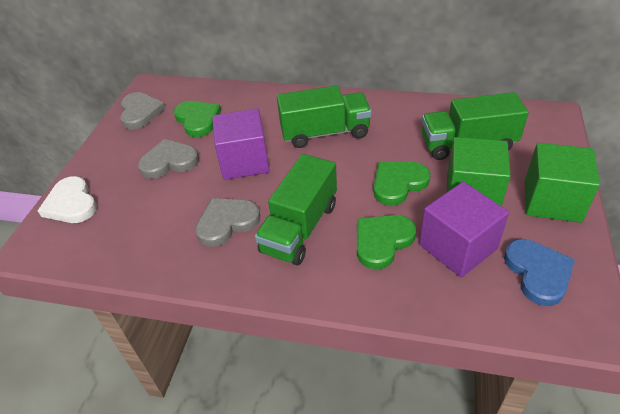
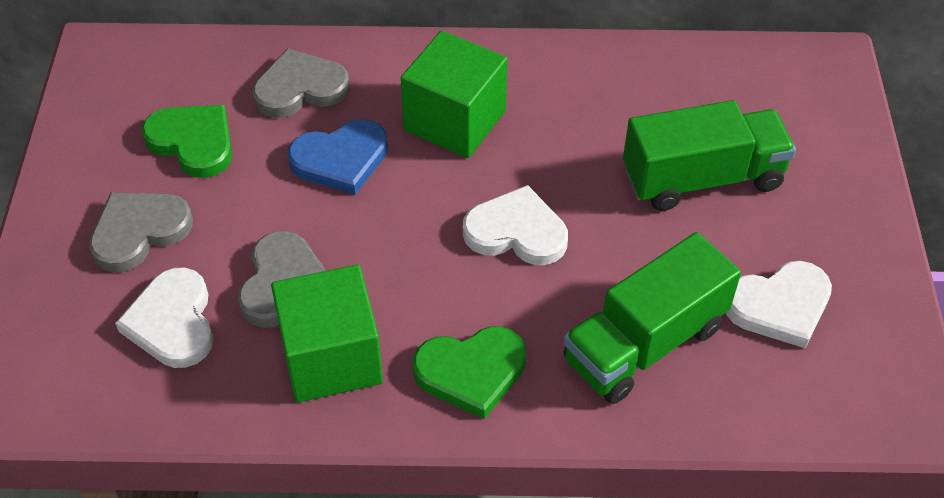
green heart: 3 -> 2
green truck: 3 -> 2
purple cube: 2 -> 0
white heart: 1 -> 3

